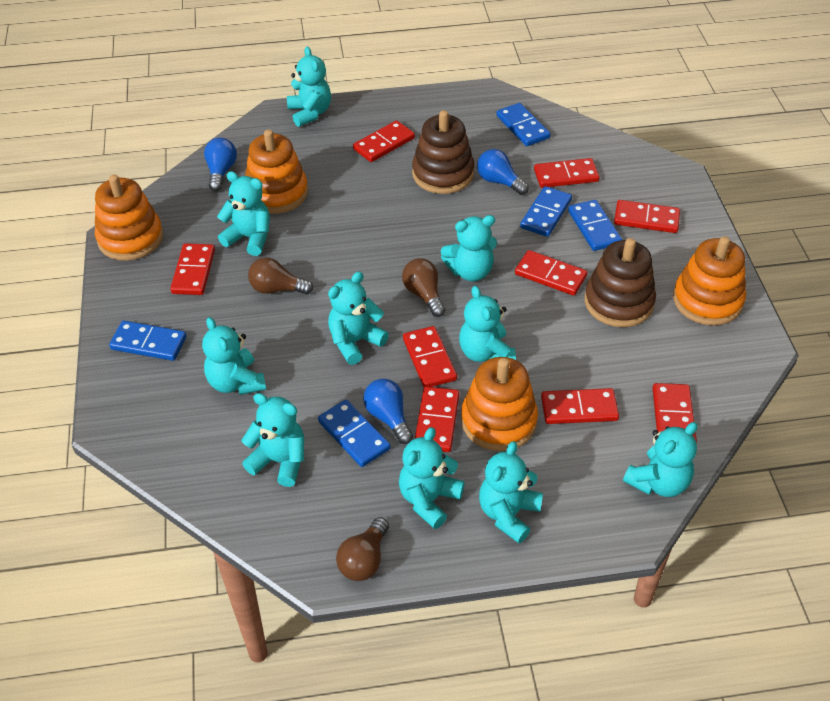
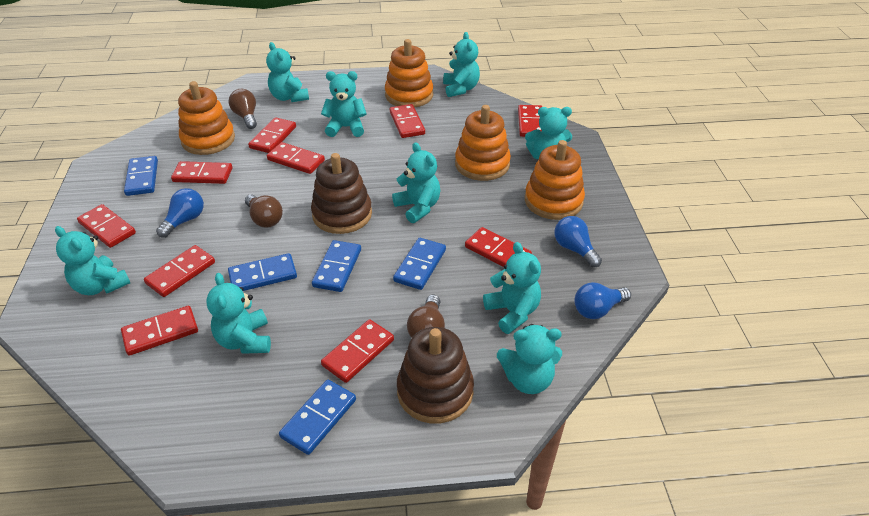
red domino: 9 -> 10
turquoise teddy bear: 10 -> 9

